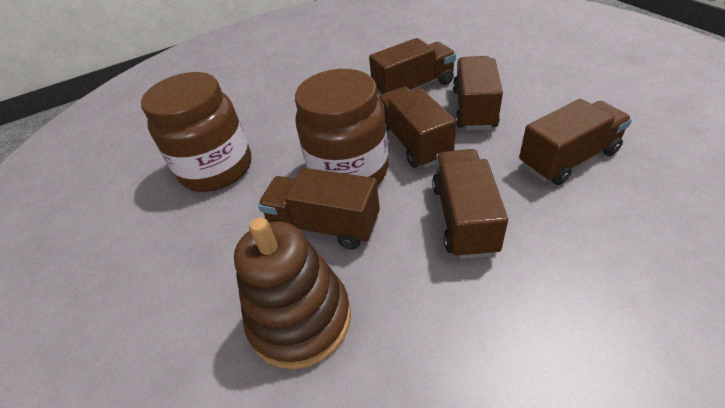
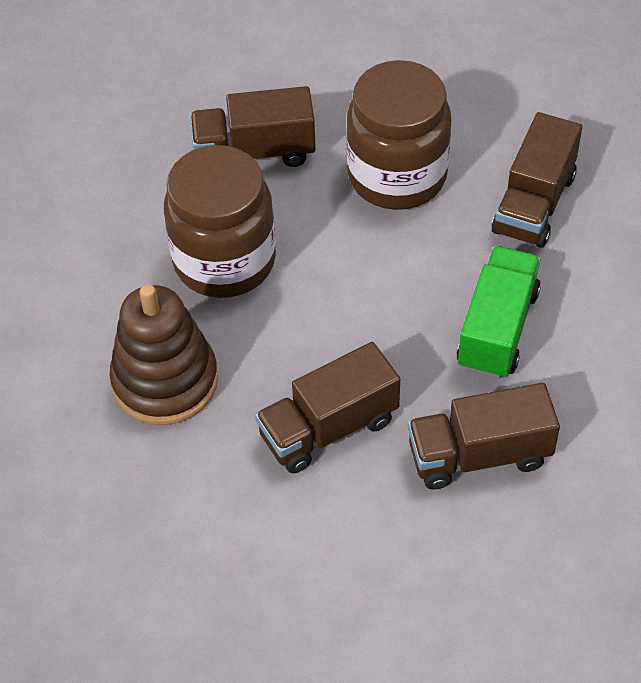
brown truck: 6 -> 4
green truck: 0 -> 1

